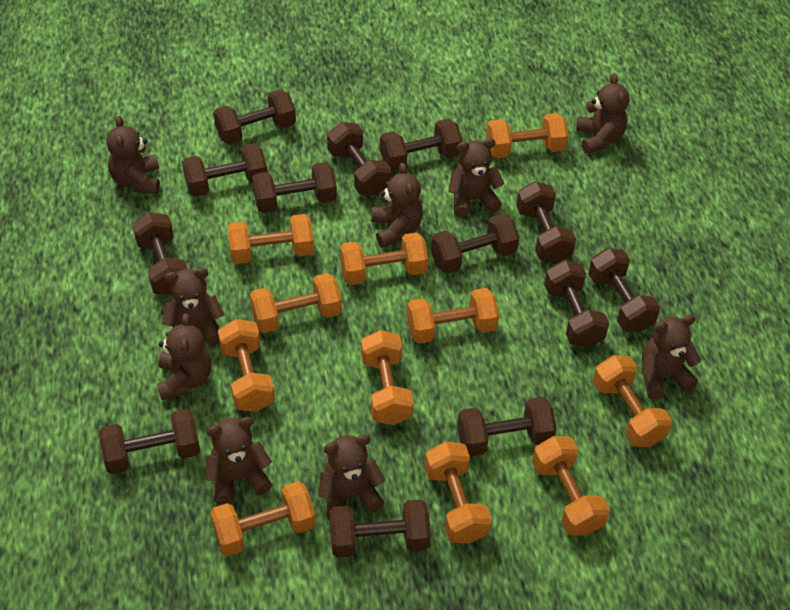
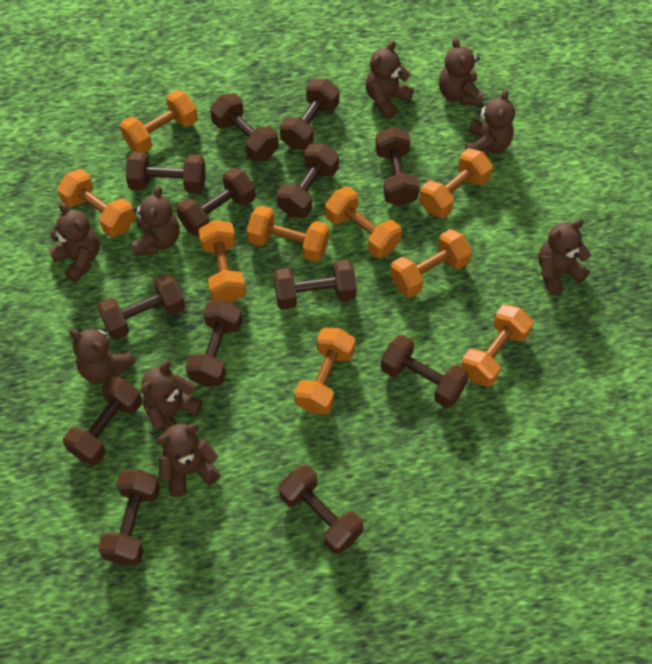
orange dumbbell: 11 -> 9

